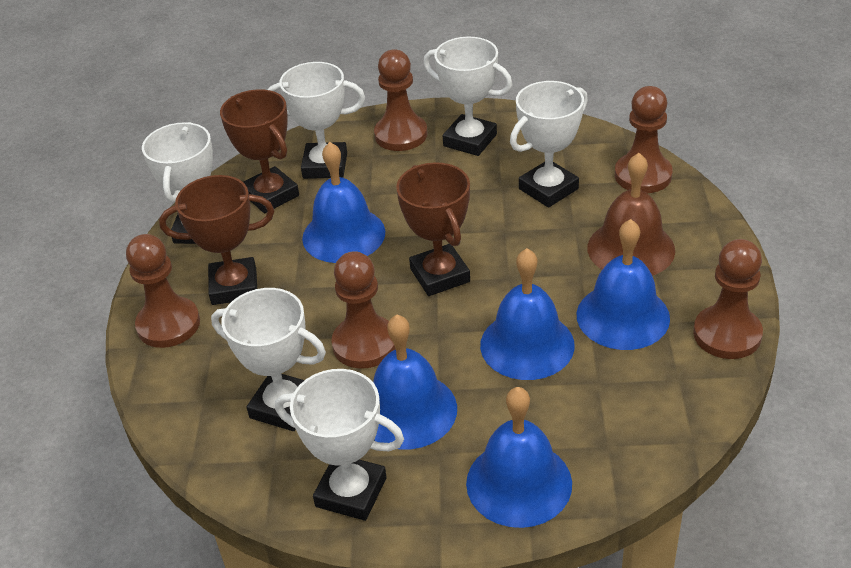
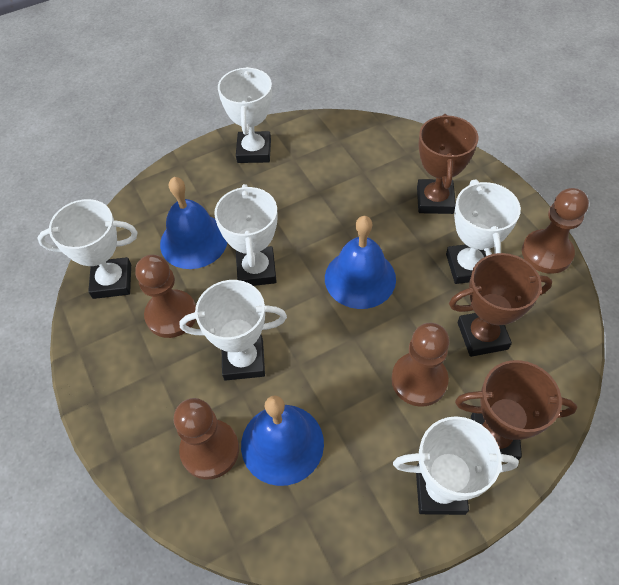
blue bell: 5 -> 3
brown bell: 1 -> 0
brown pawn: 5 -> 4

